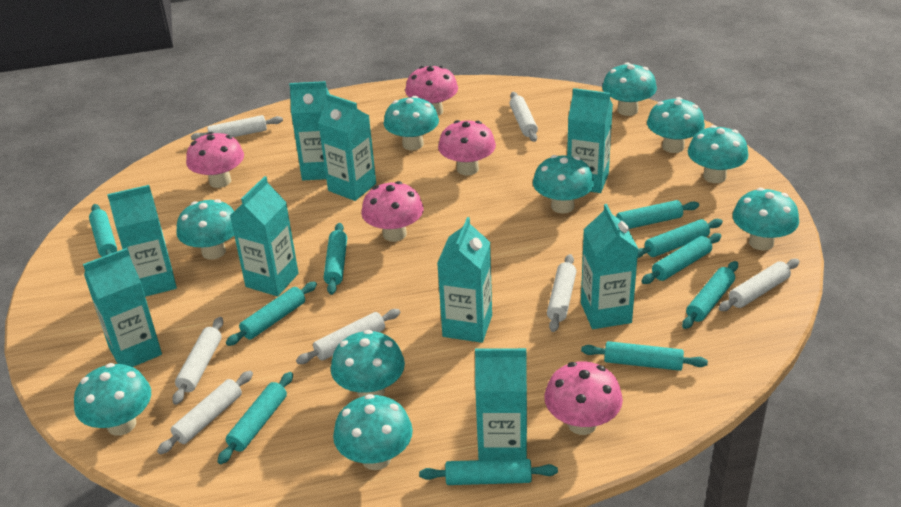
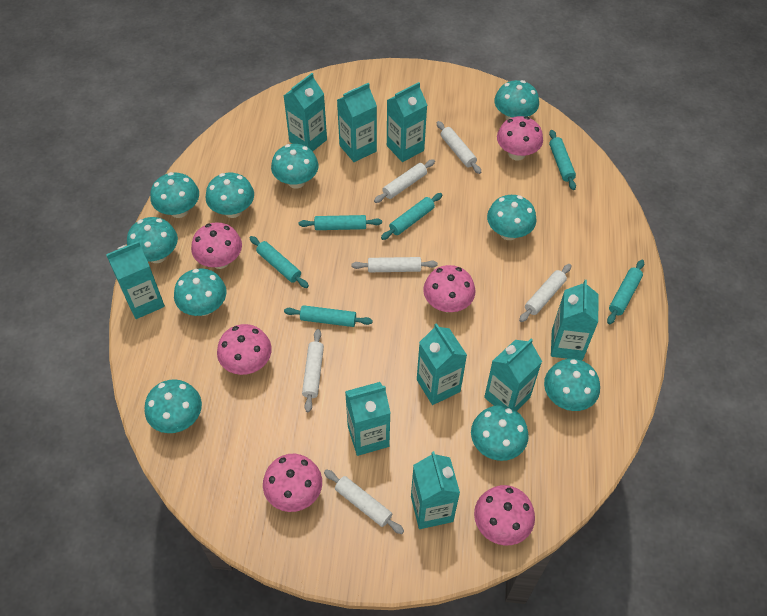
pink mushroom: 5 -> 6
turquoise rolling pin: 10 -> 6
white rolling pin: 7 -> 6

